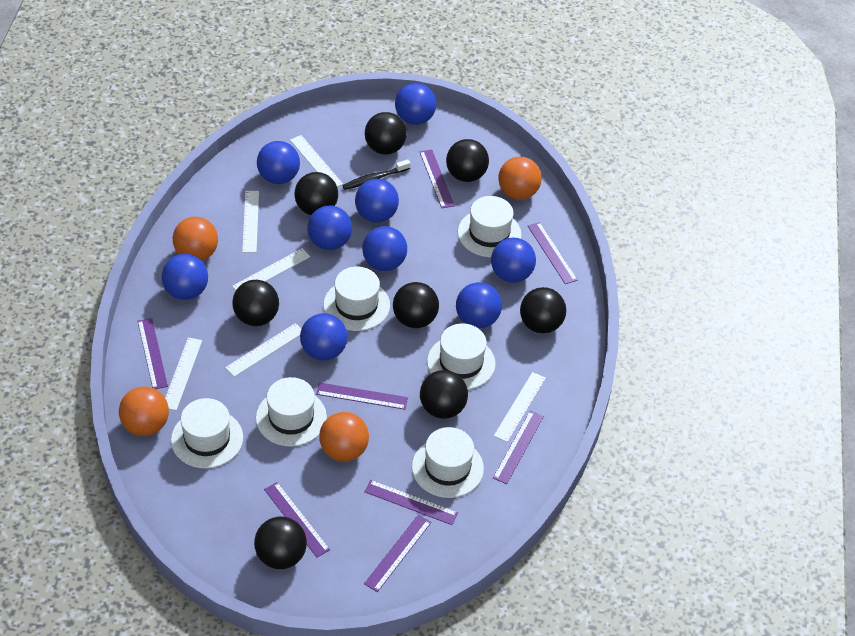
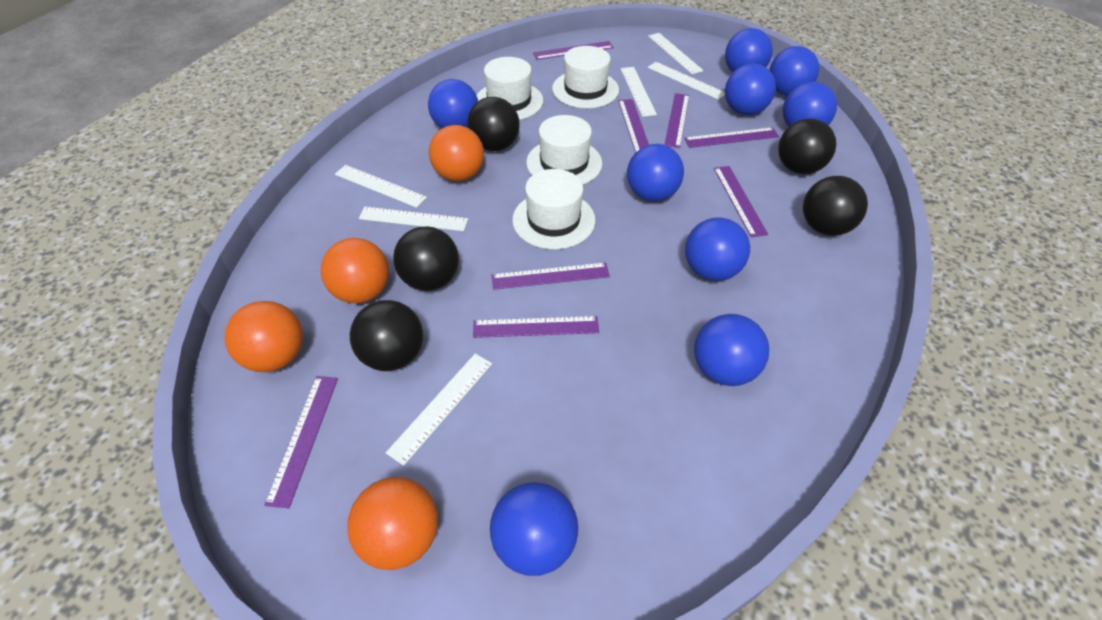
black ball: 8 -> 5
black toothbrush: 1 -> 0
white hat: 6 -> 4

